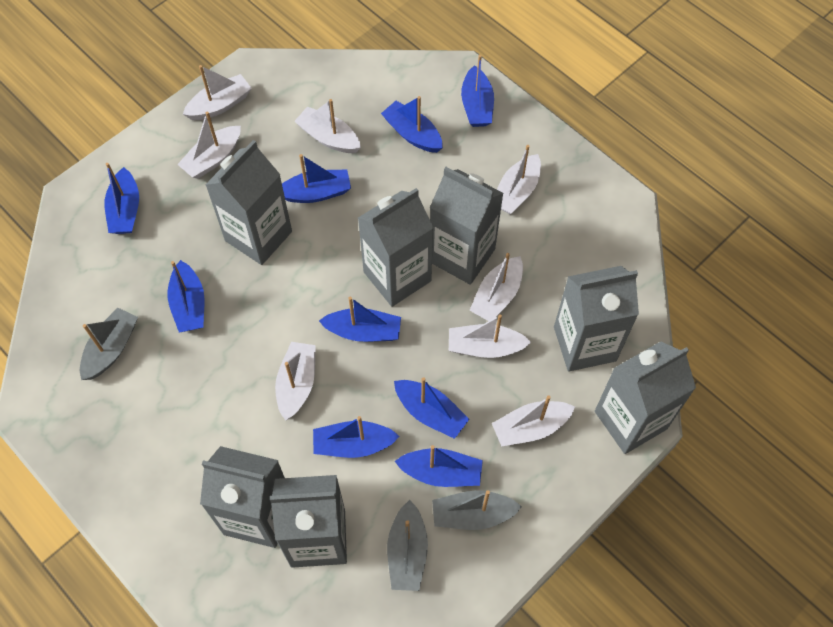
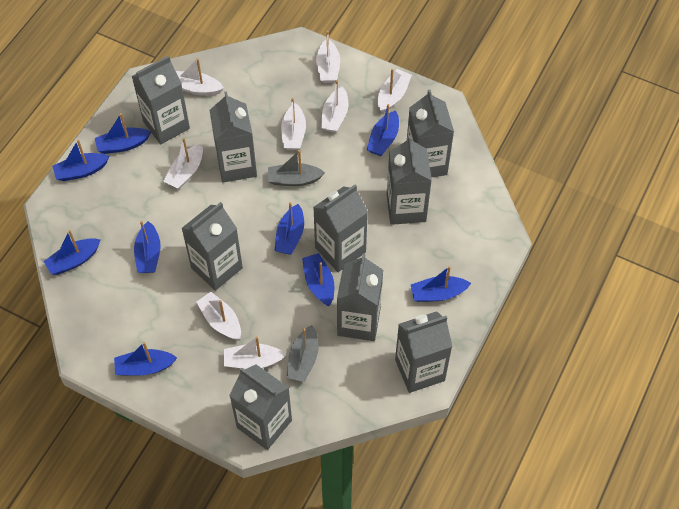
grey boat: 3 -> 2
grey carton: 7 -> 9

